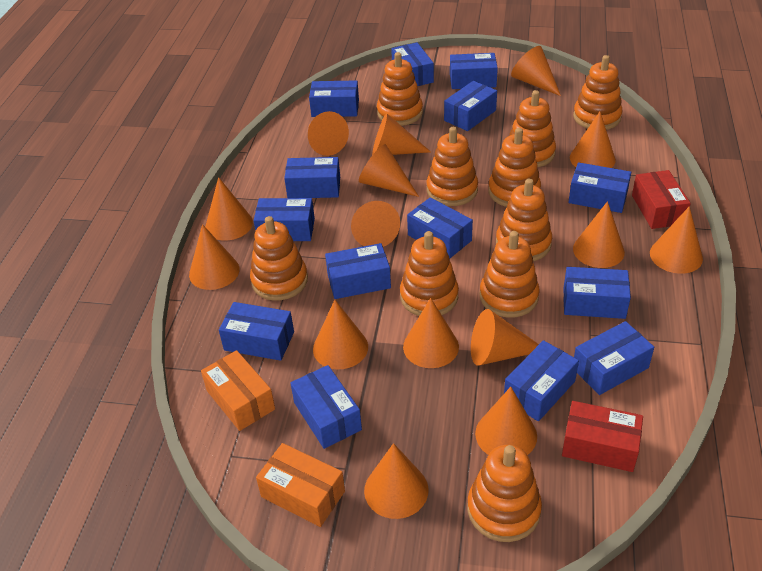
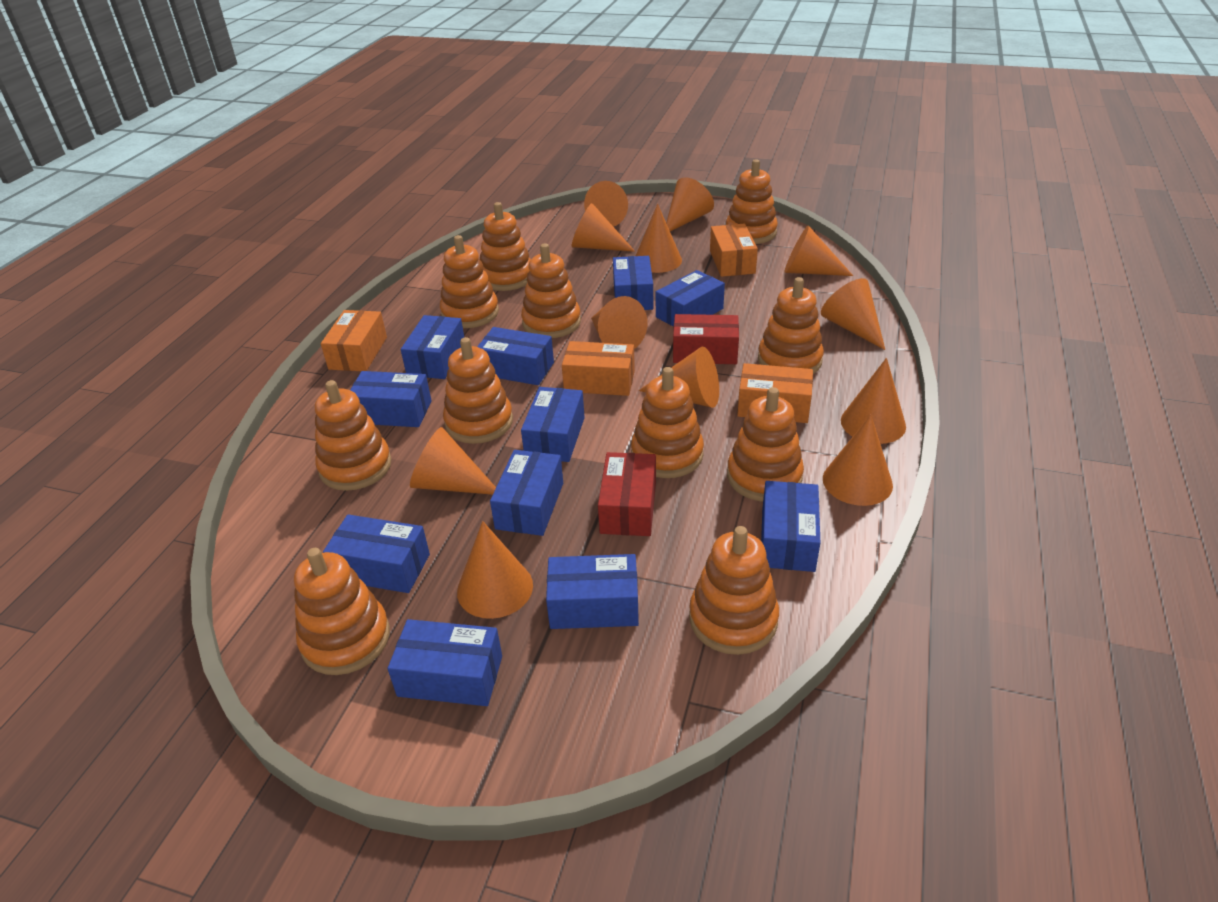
blue box: 14 -> 11
orange box: 2 -> 4
orange cone: 15 -> 12
orange stacking toy: 10 -> 11

